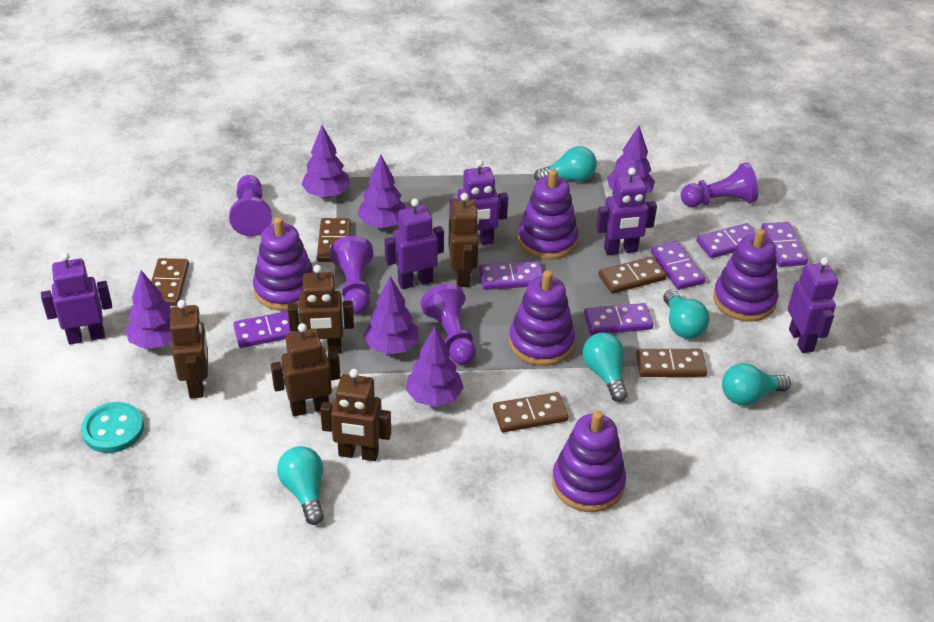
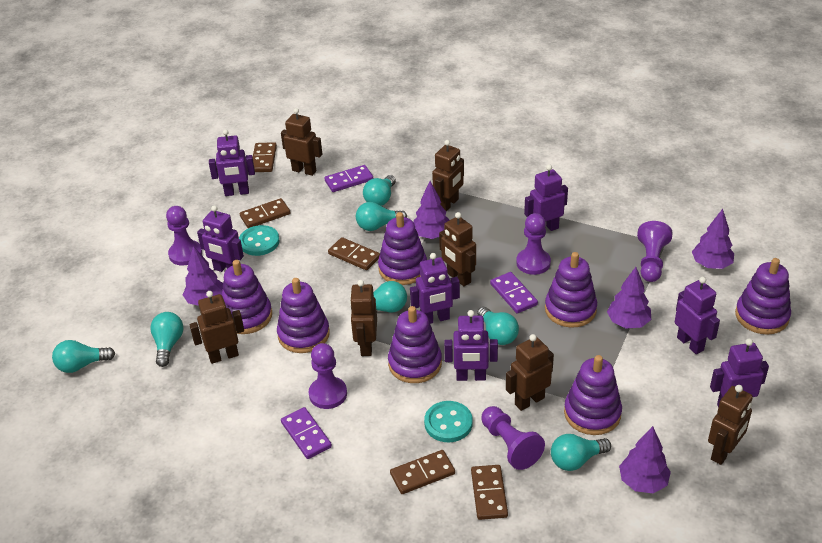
brown robot: 5 -> 7
purple domino: 6 -> 3
purple pawn: 4 -> 5
purple robot: 5 -> 7
purple stacking toy: 5 -> 7
purple tree: 6 -> 5
turquoise button: 1 -> 2
turquoise light bulb: 5 -> 7

